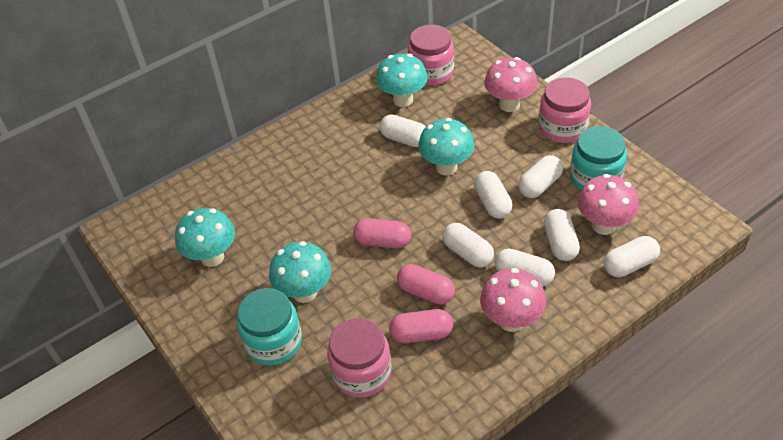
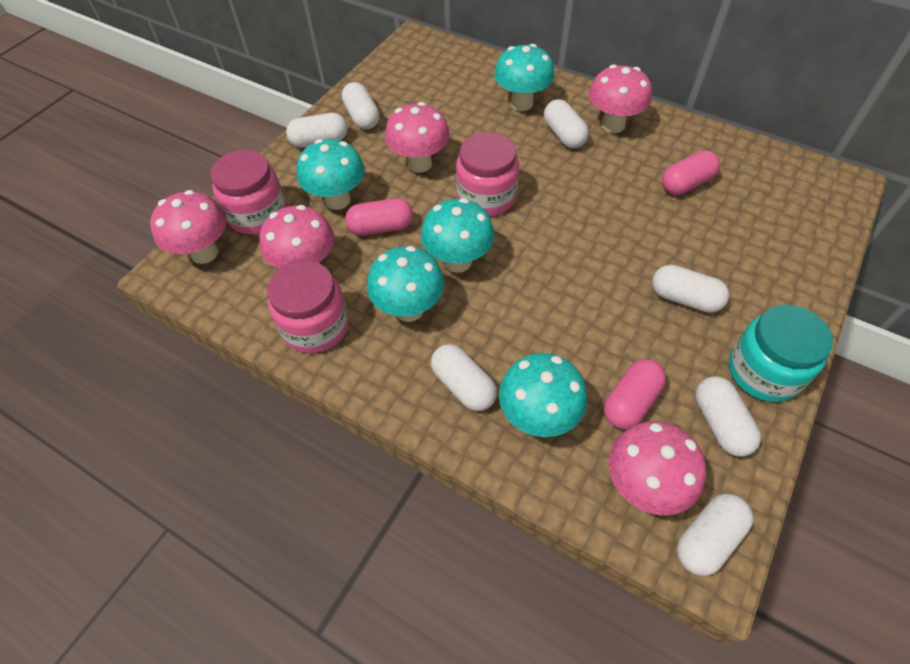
pink mushroom: 3 -> 5
turquoise jar: 2 -> 1
turquoise mushroom: 4 -> 5

